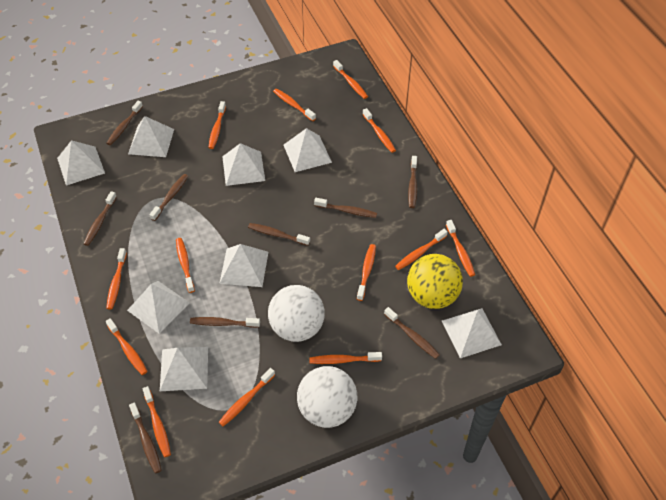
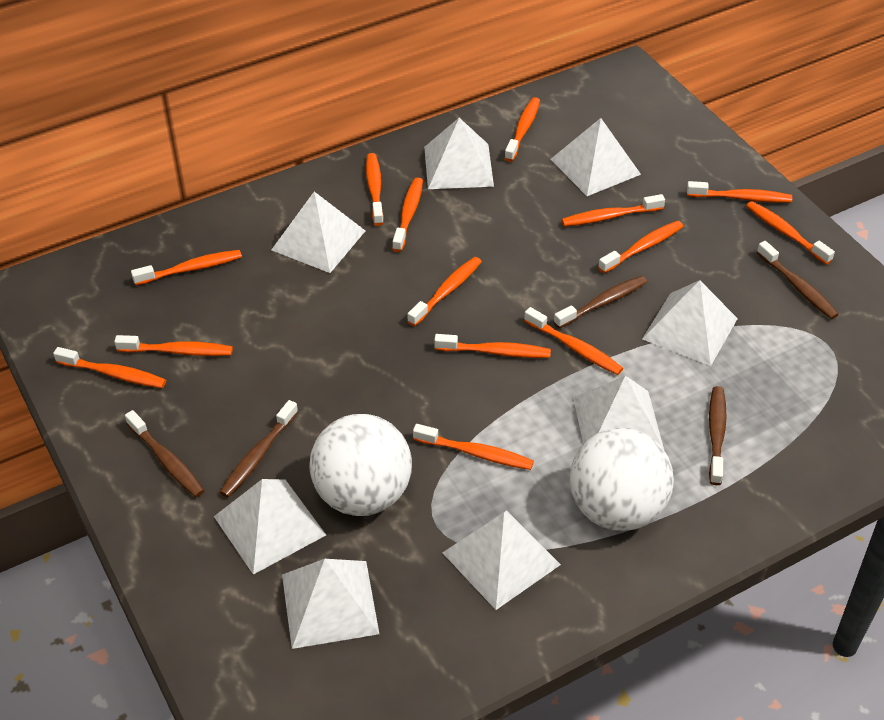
brown toothbrush: 9 -> 5
orange toothbrush: 13 -> 14
yellow ball: 1 -> 0

